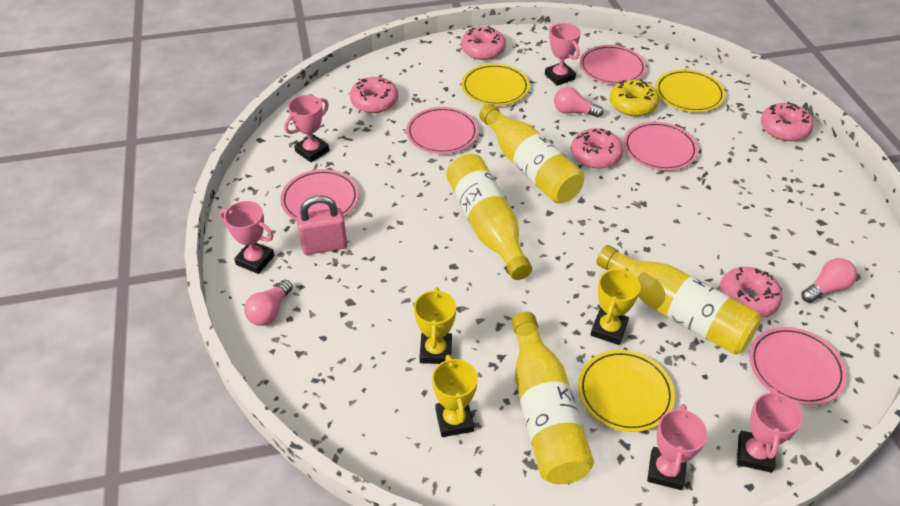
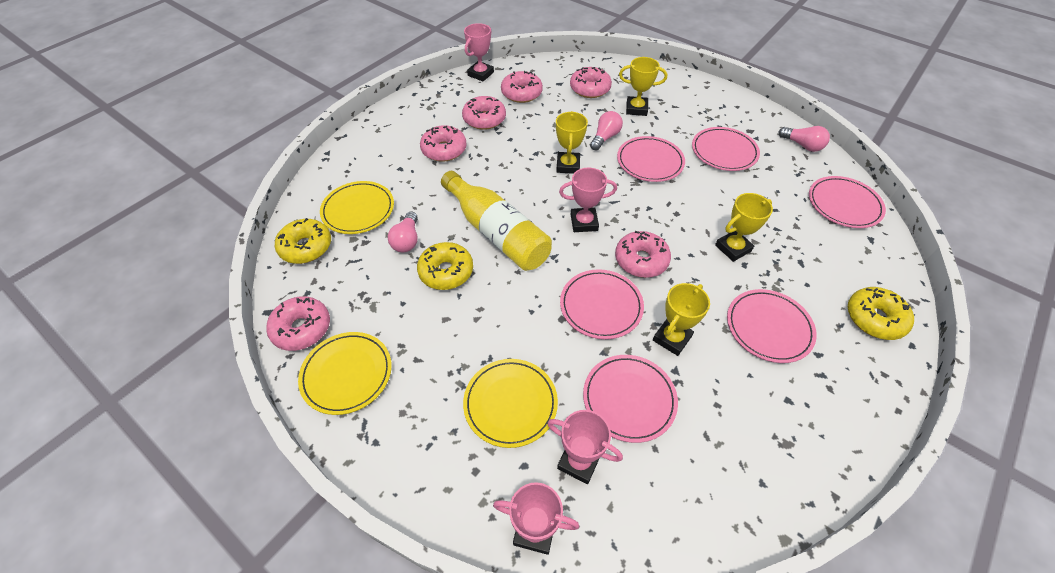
pink donut: 5 -> 6
pink padlock: 1 -> 0
pink plate: 5 -> 6
pink trophy: 5 -> 4
yellow bottle: 4 -> 1
yellow donut: 1 -> 3
yellow trophy: 3 -> 4

